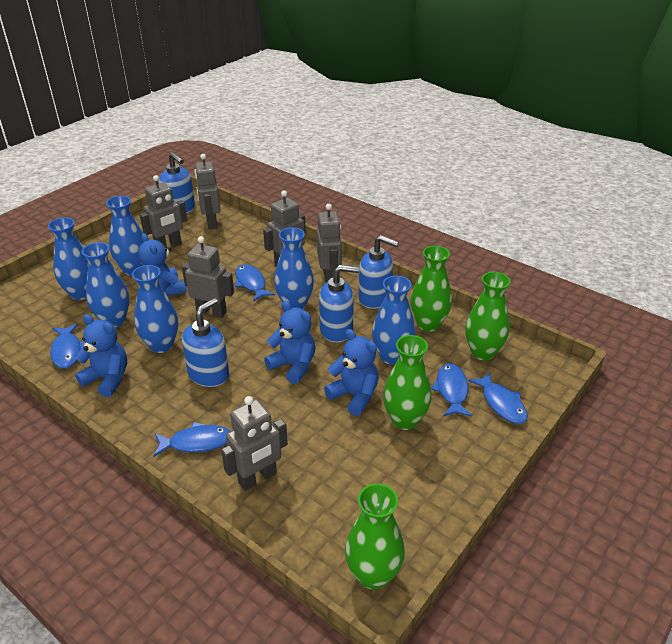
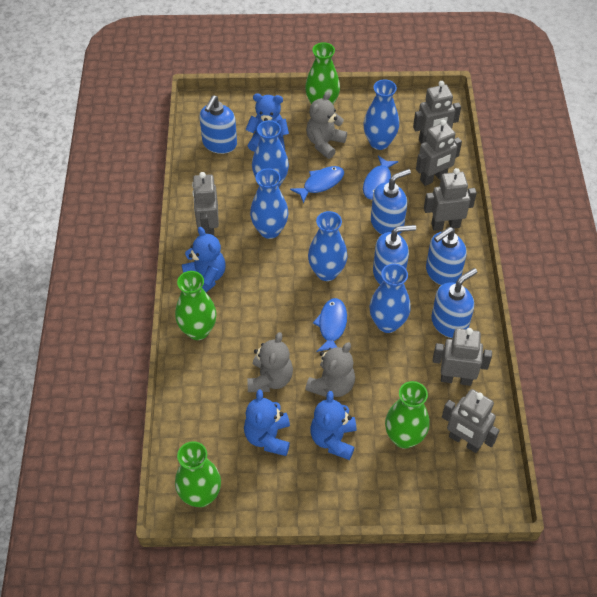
blue fish: 5 -> 3
blue soap dispenser: 4 -> 5
blue vase: 6 -> 5
grey teddy bear: 0 -> 3

